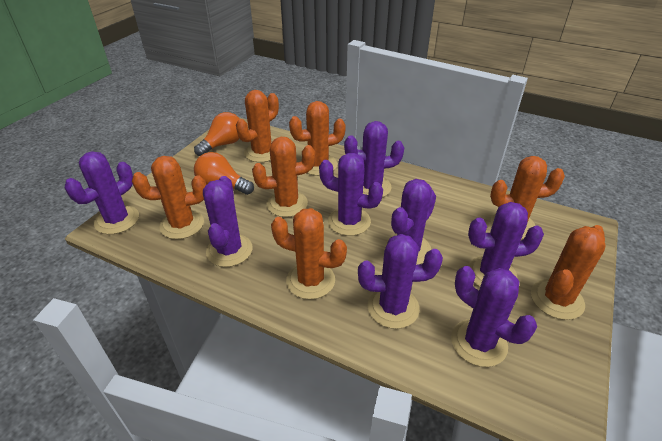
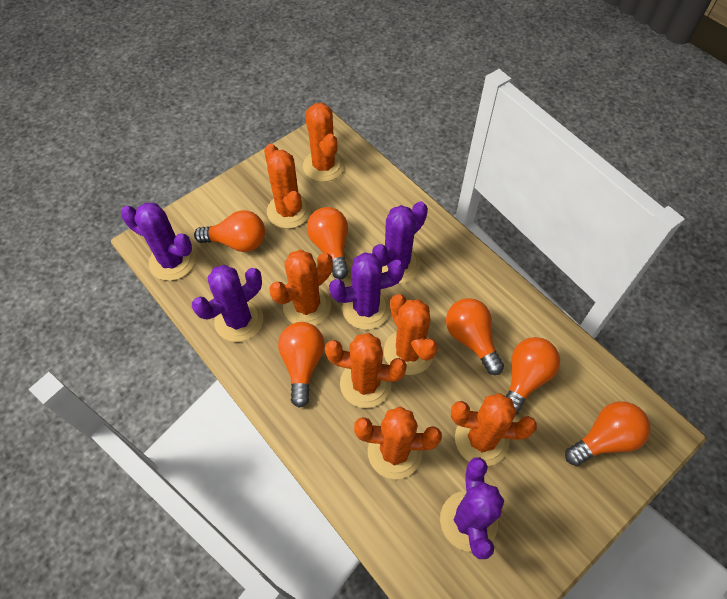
orange light bulb: 2 -> 6
purple cactus: 8 -> 5

